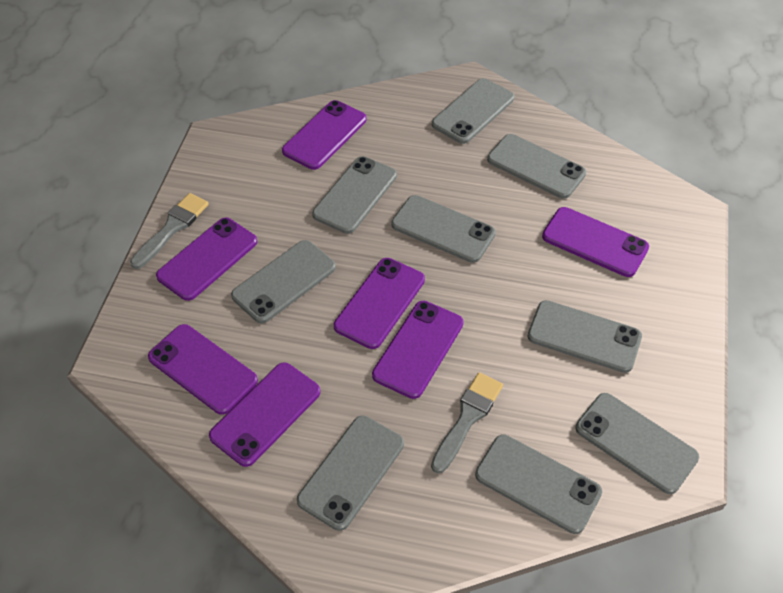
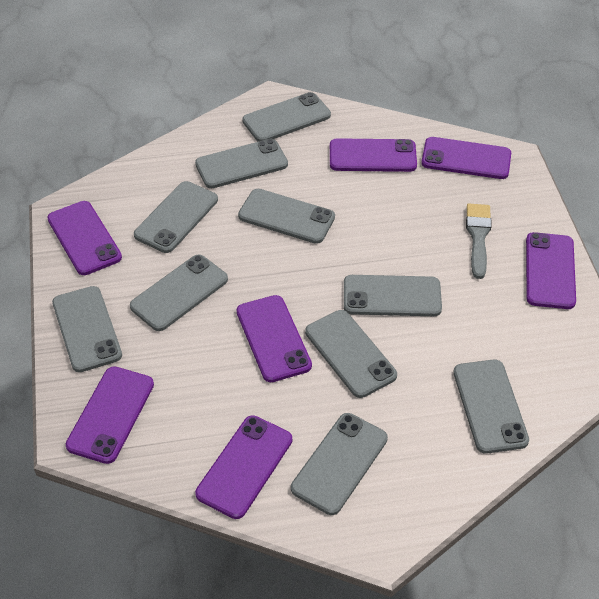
grey brush: 2 -> 1
grey phone: 9 -> 10

